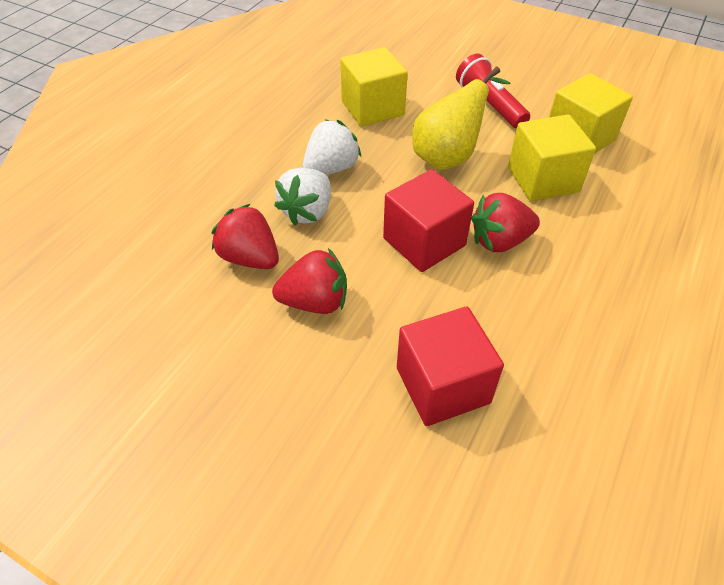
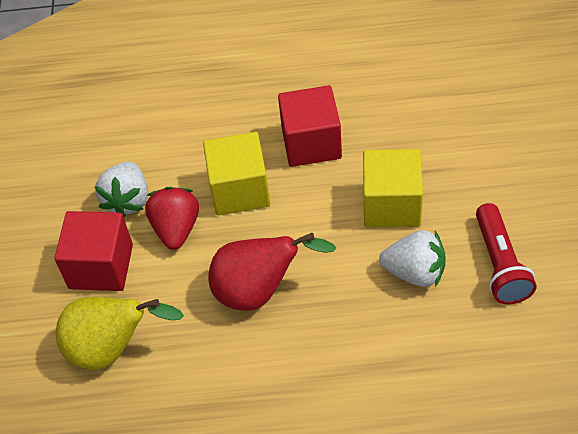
red pear: 0 -> 1
red strawberry: 3 -> 1
yellow cube: 3 -> 2

